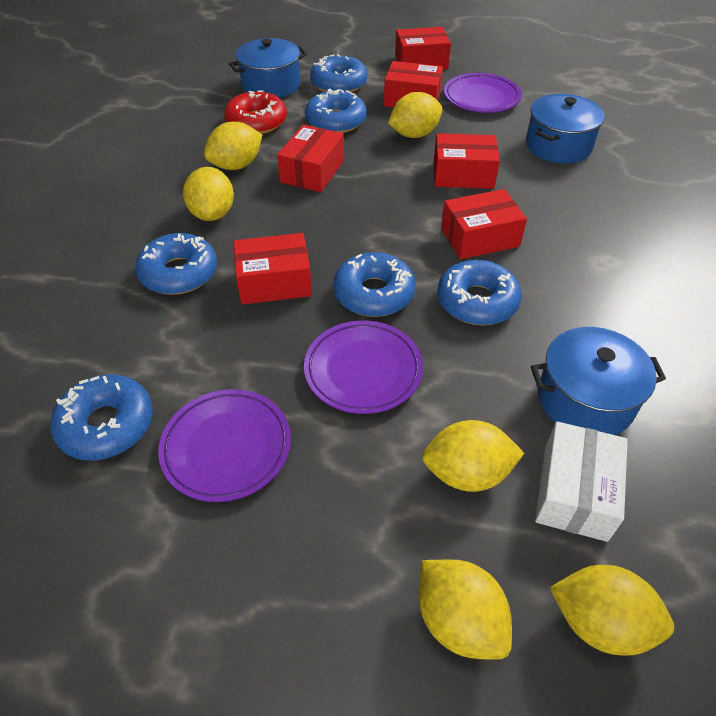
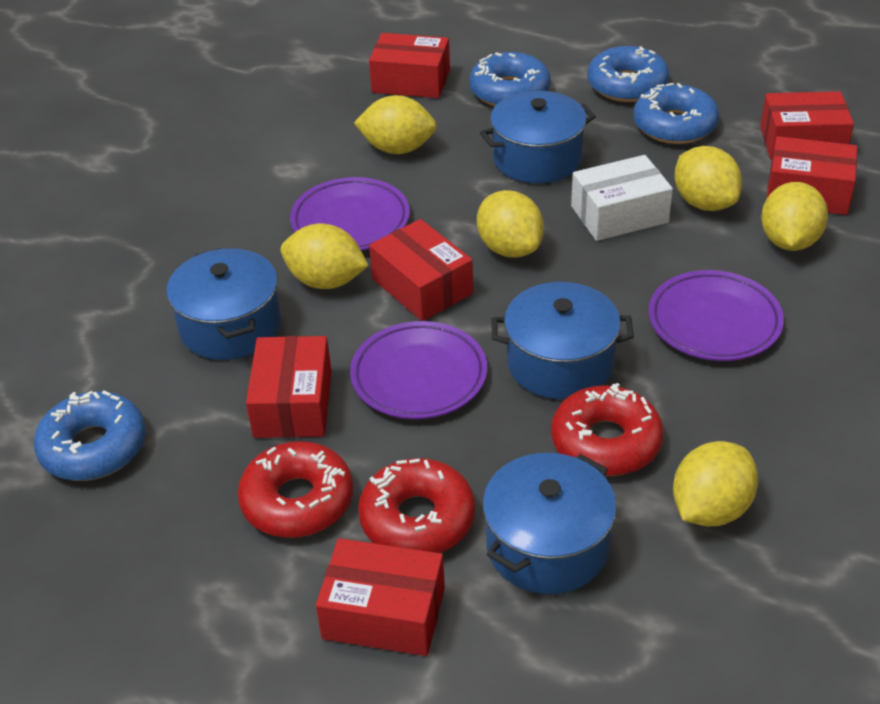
blue donut: 6 -> 4
blue pot: 3 -> 4
red donut: 1 -> 3

